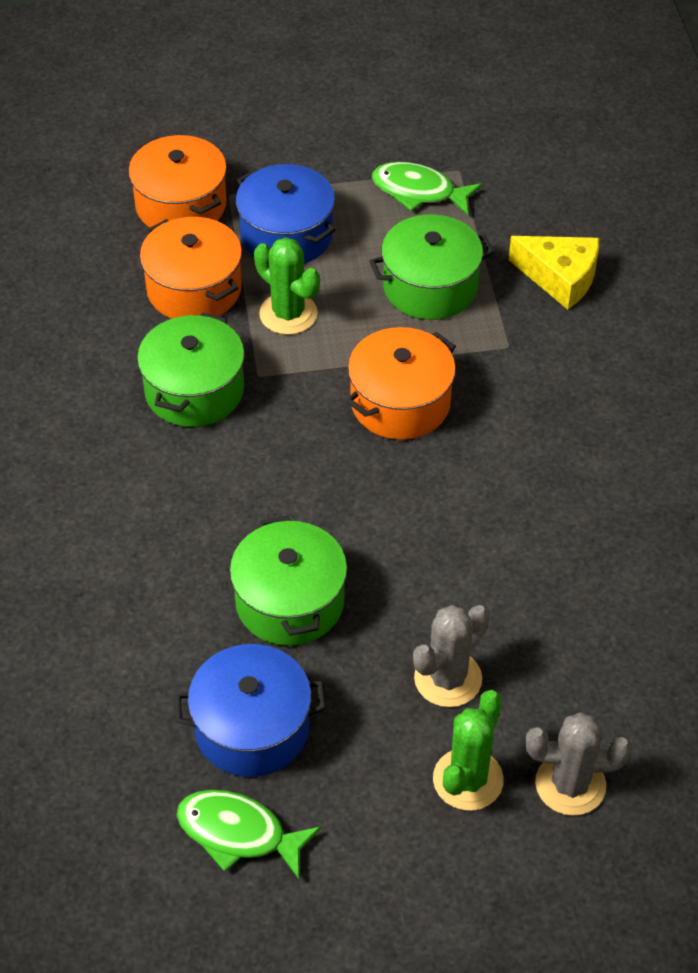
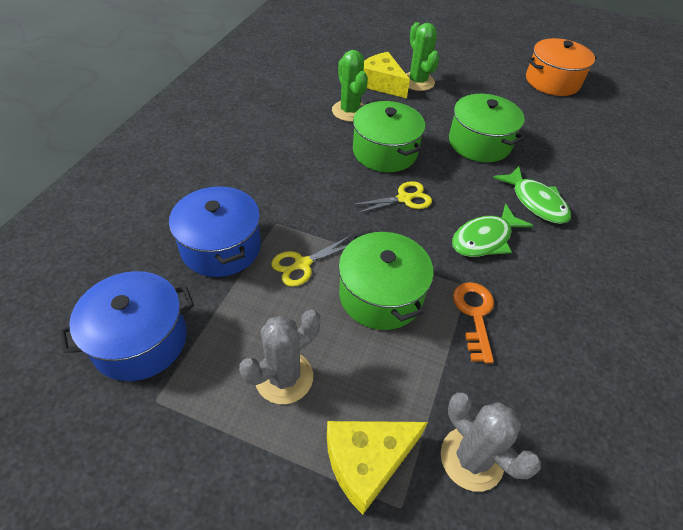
orange key: 0 -> 1
orange pot: 3 -> 1
yellow cheese: 1 -> 2
yellow scissors: 0 -> 2

